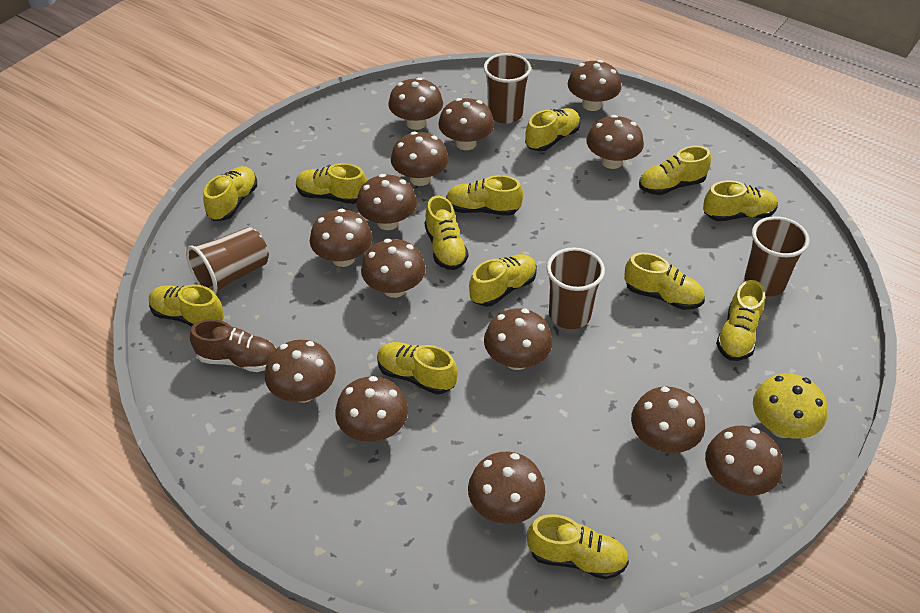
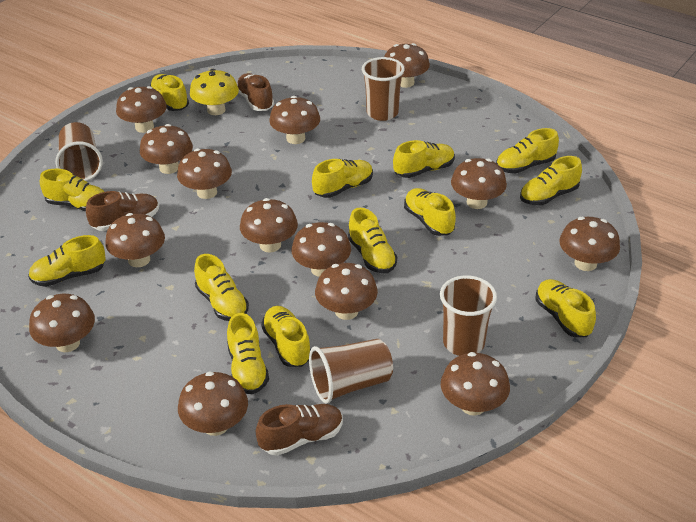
brown shoe: 1 -> 3

